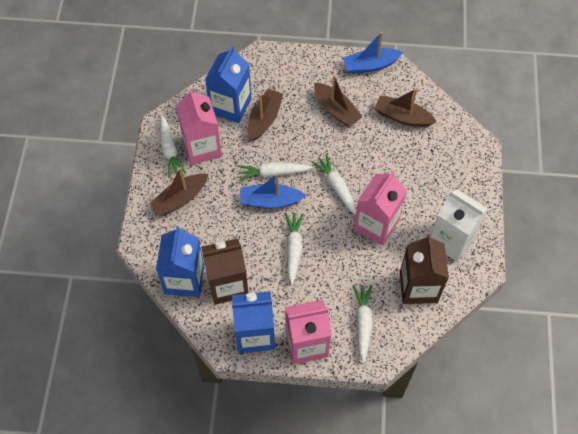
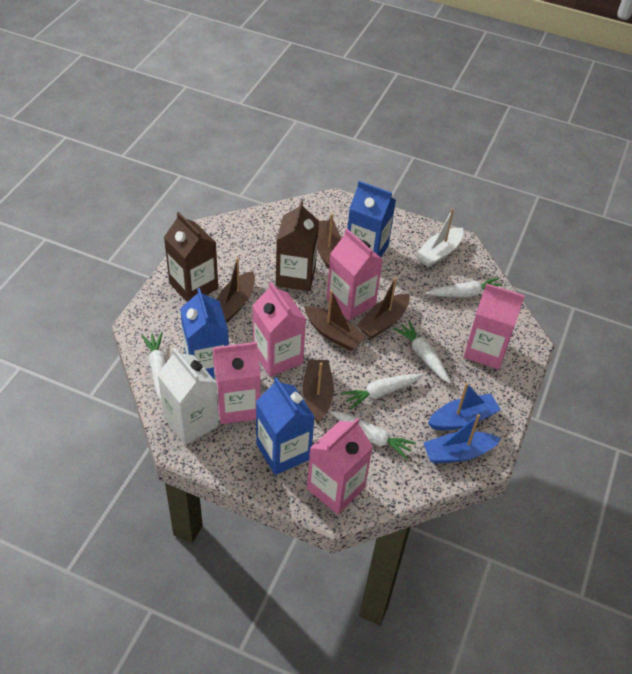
brown boat: 4 -> 5
pink carton: 3 -> 5
white boat: 0 -> 1

